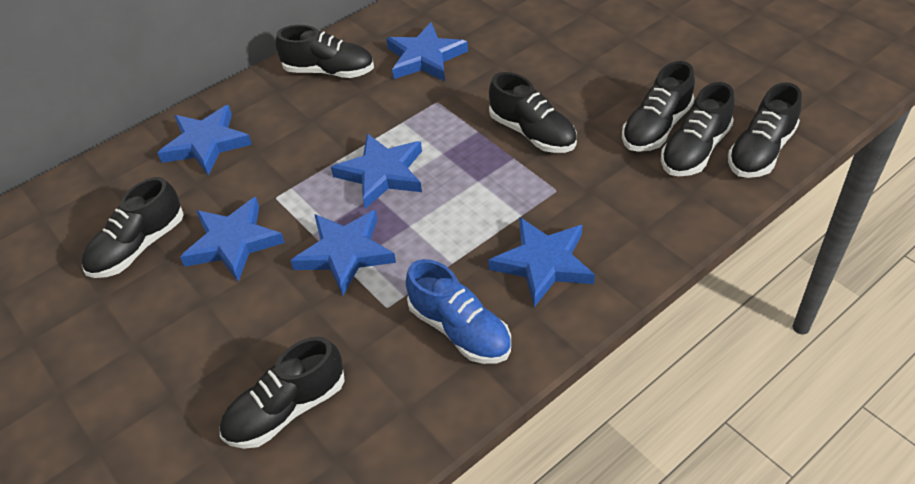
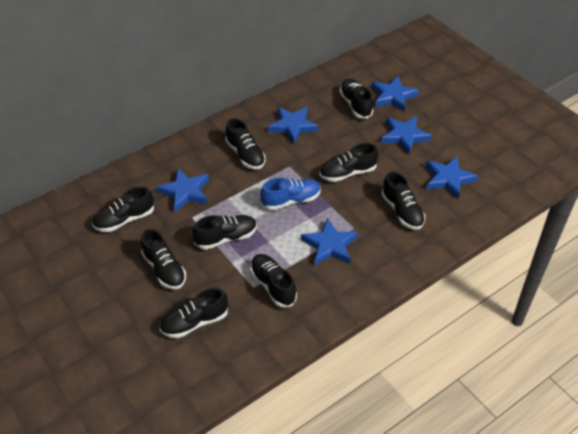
black shoe: 7 -> 9

